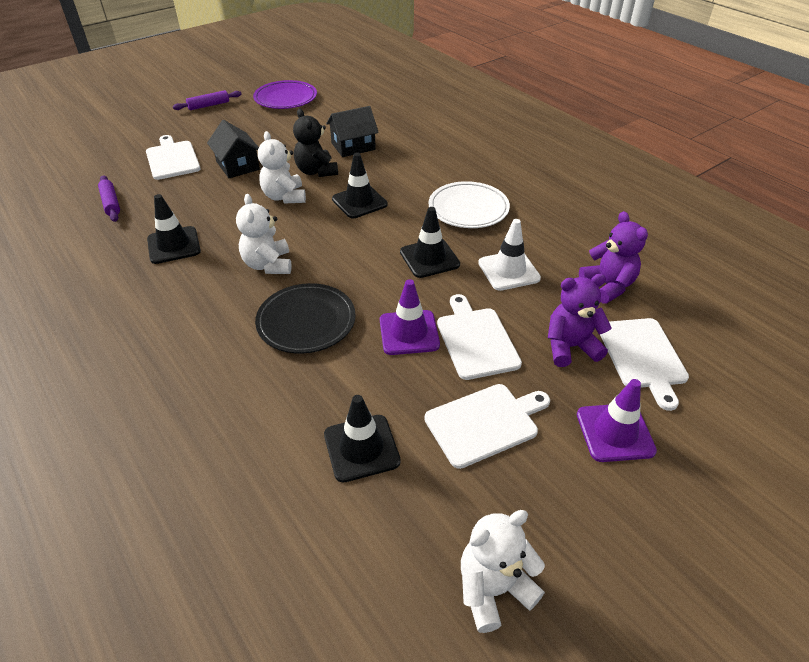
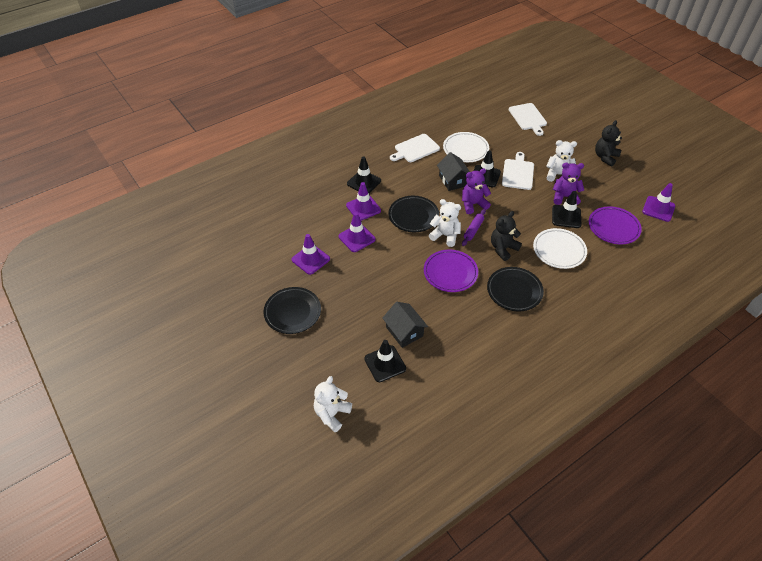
black plate: 1 -> 3
black teddy bear: 1 -> 2
purple plate: 1 -> 2
purple rolling pin: 2 -> 1
purple traffic cone: 2 -> 4
white cutting board: 4 -> 3
white plate: 1 -> 2
white traffic cone: 1 -> 0

